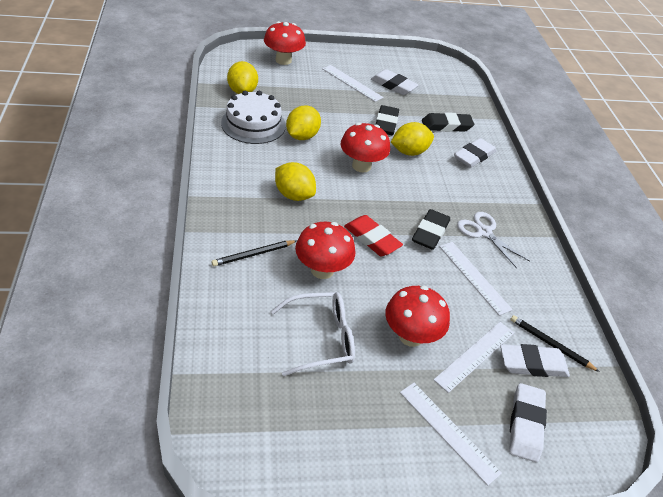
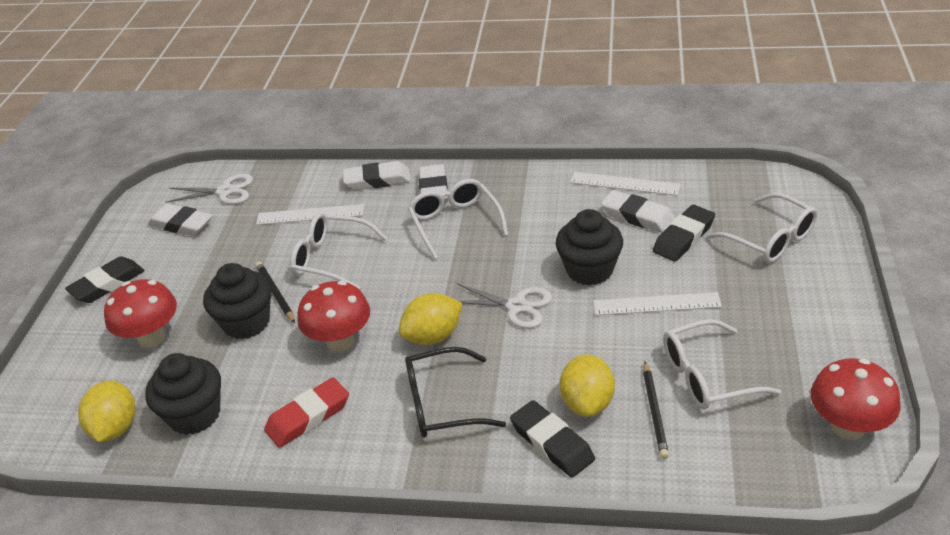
black cupcake: 0 -> 3
black glasses: 0 -> 1
red mushroom: 4 -> 3
white cake: 1 -> 0
white glasses: 1 -> 4
white ruler: 4 -> 3
white scissors: 1 -> 2
yellow lemon: 4 -> 3

